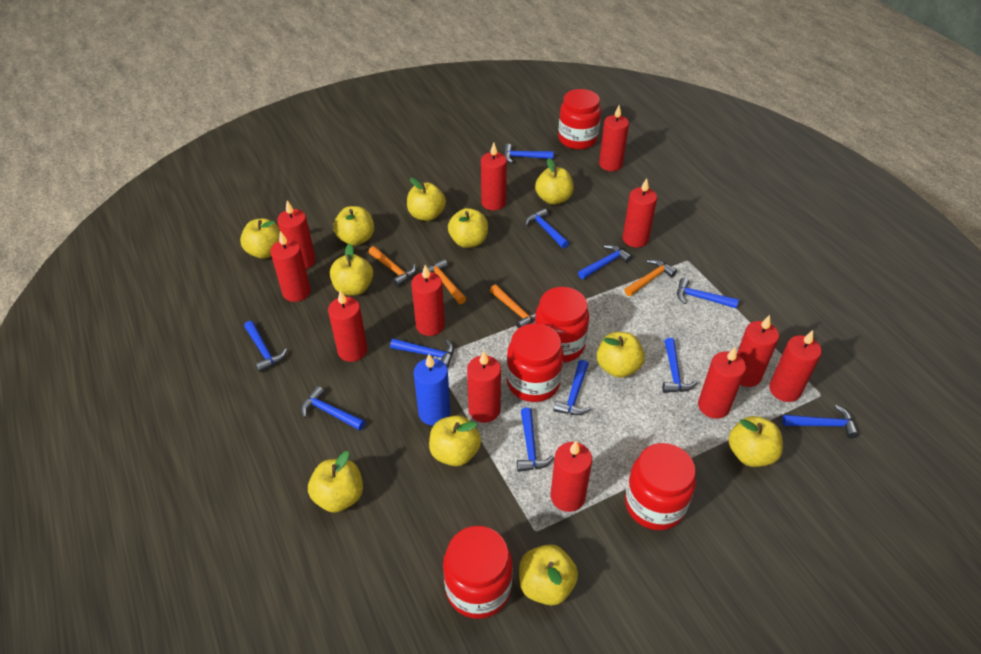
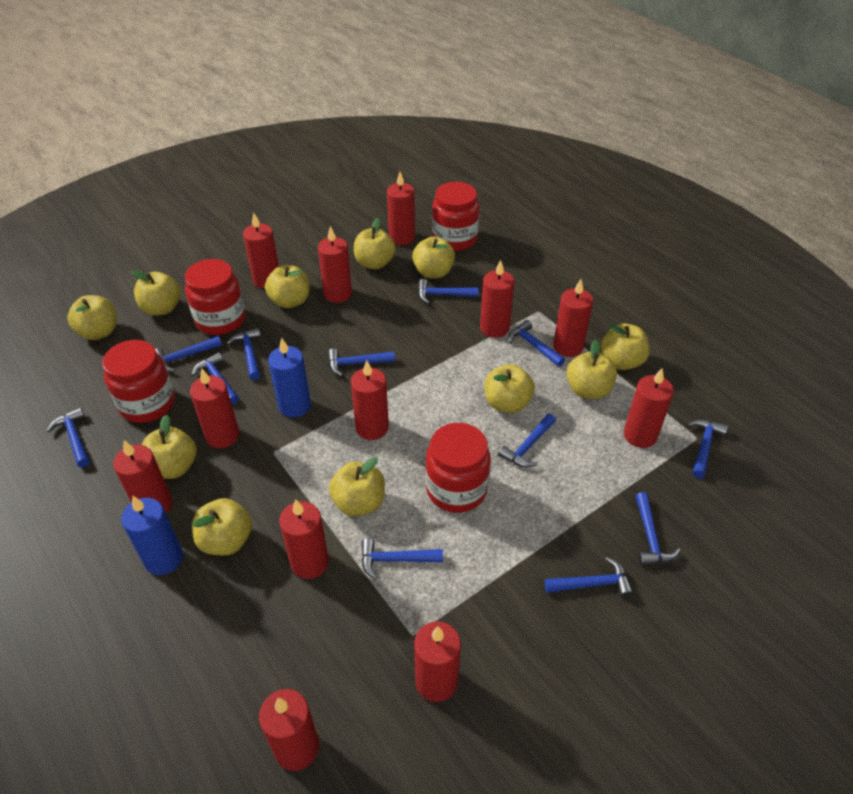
blue candle: 1 -> 2
blue hammer: 11 -> 12
orange hammer: 4 -> 0
red jar: 5 -> 4

